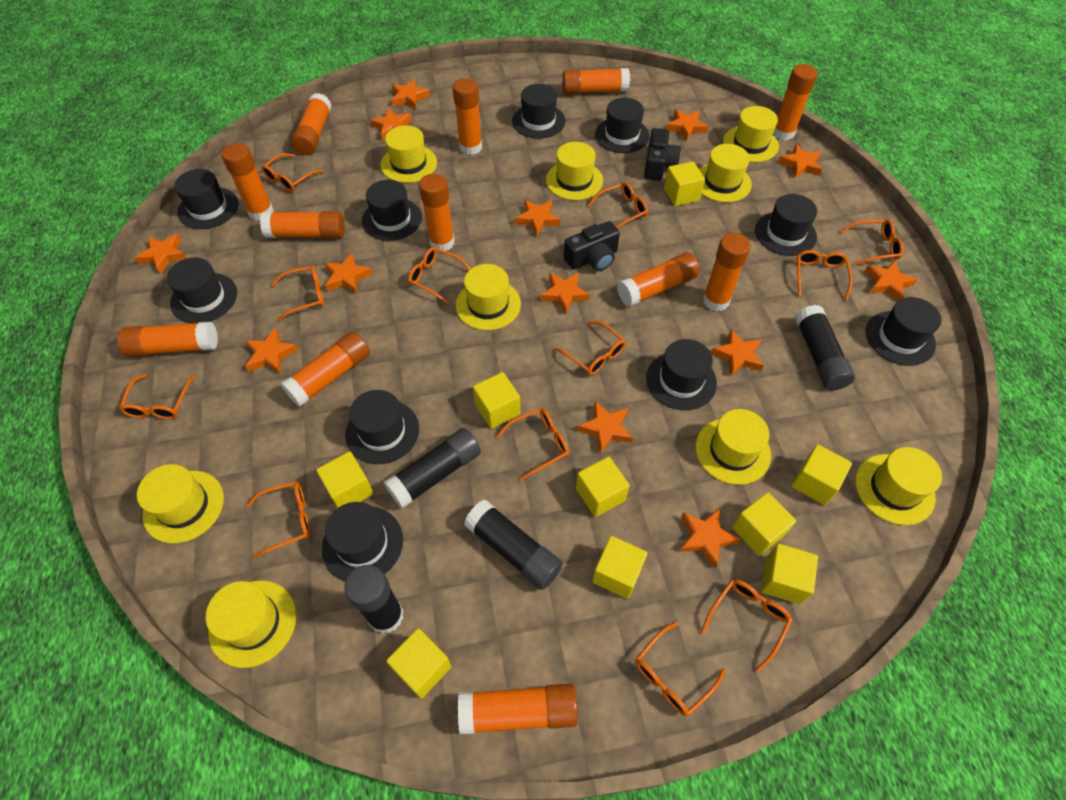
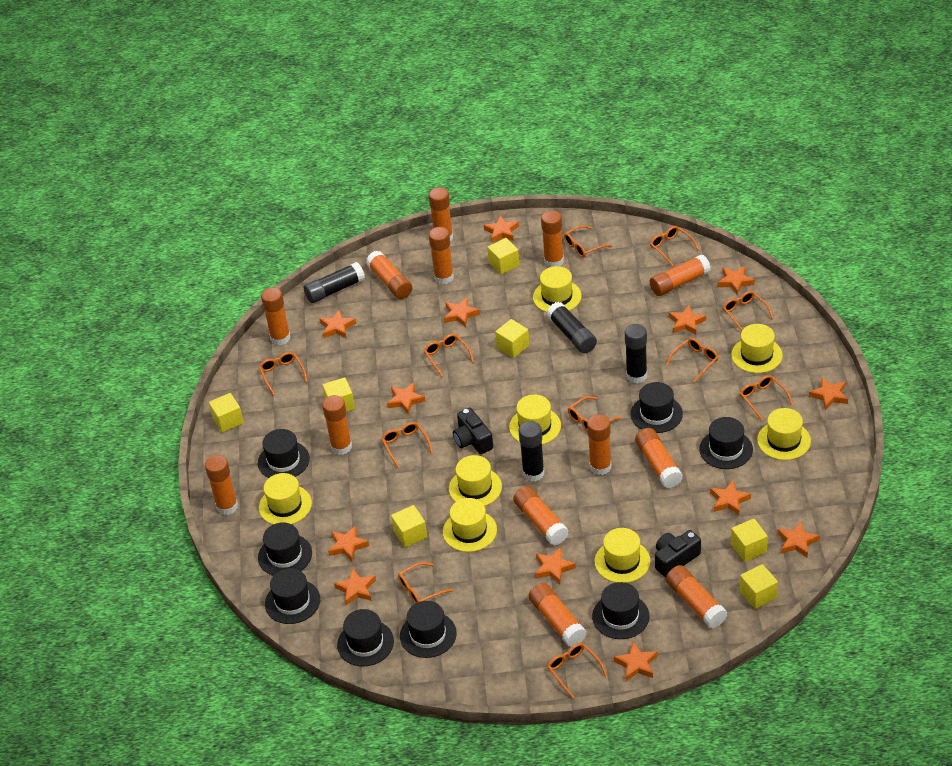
black hat: 10 -> 8
orange glasses: 12 -> 11
orange glue stick: 12 -> 13
yellow cube: 9 -> 7
yellow hat: 9 -> 8

